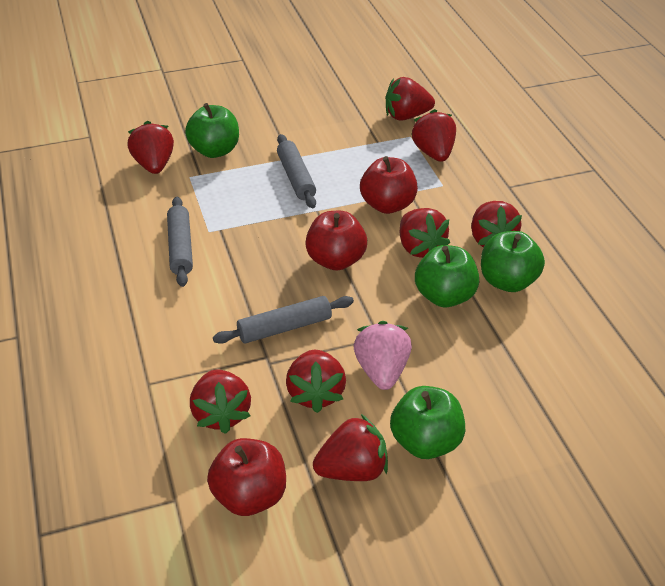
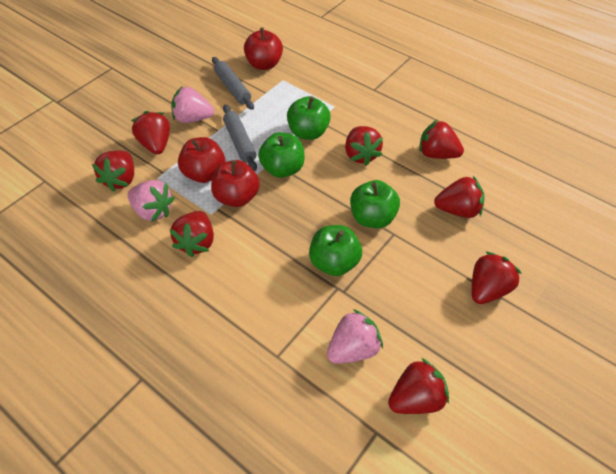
grey rolling pin: 3 -> 2
pink strawberry: 1 -> 3

